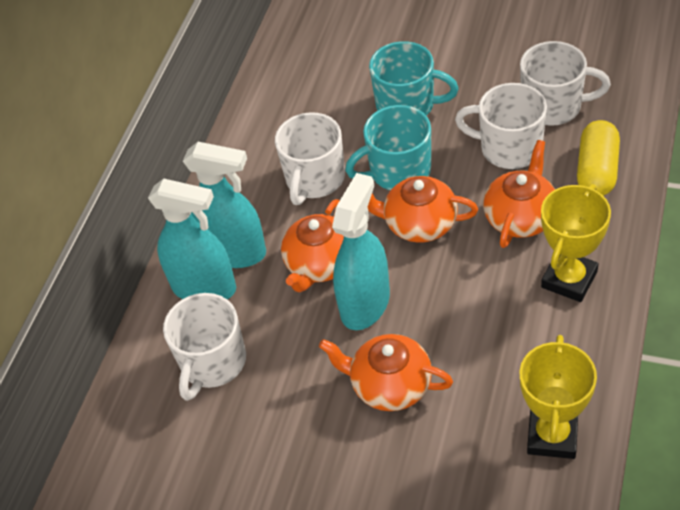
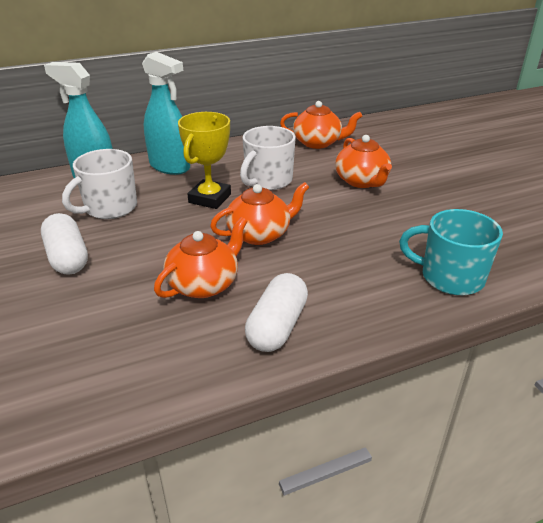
turquoise mug: 2 -> 1
turquoise spray bottle: 3 -> 2
white capsule: 0 -> 2
white mug: 4 -> 2
yellow capsule: 1 -> 0
yellow trophy: 2 -> 1

